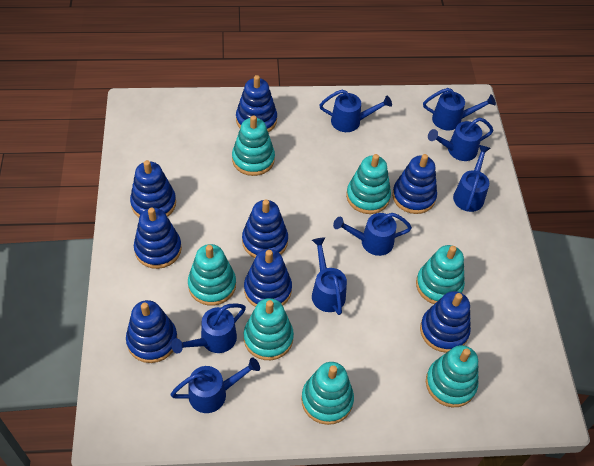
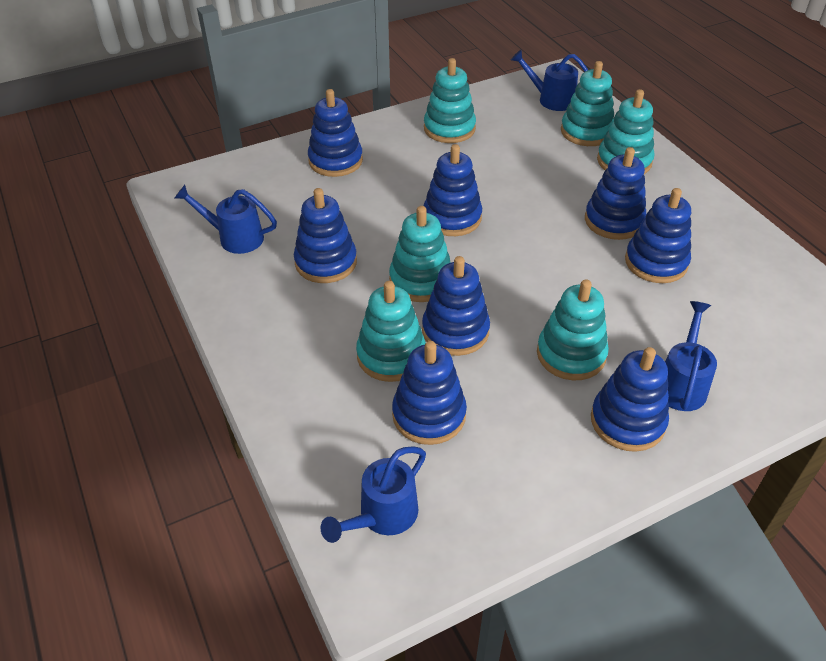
blue watering can: 8 -> 4
turquoise stacking toy: 7 -> 6

